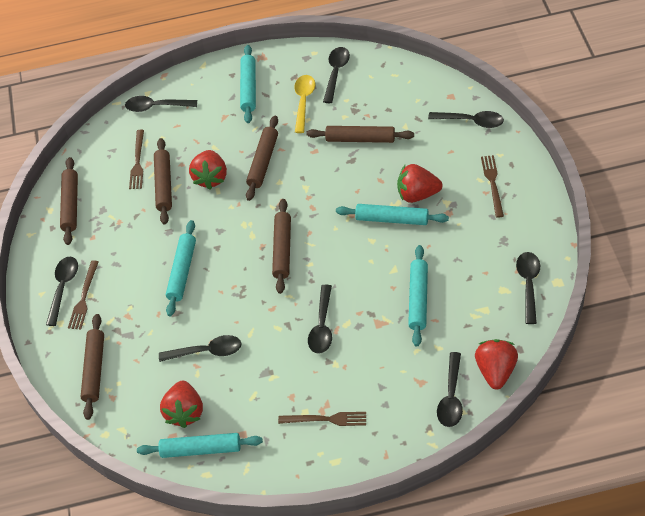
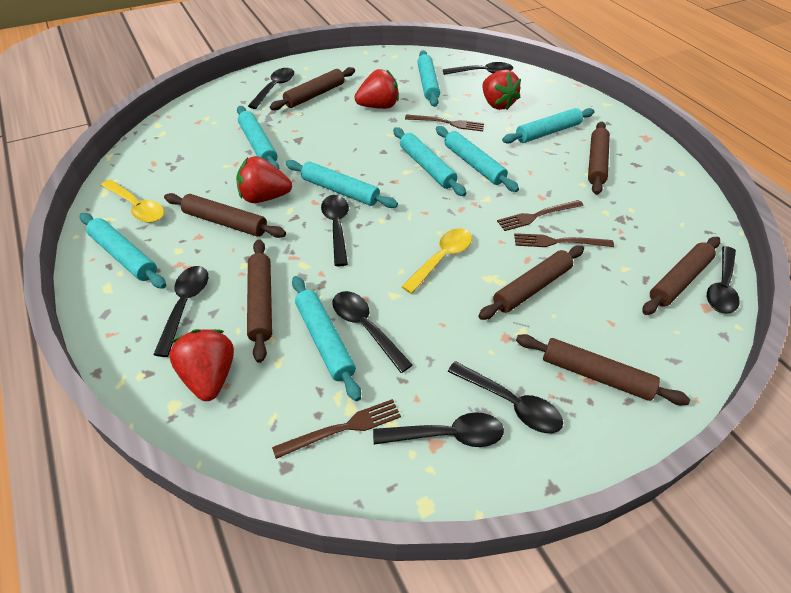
brown rolling pin: 6 -> 7
turquoise rolling pin: 5 -> 8
yellow spoon: 1 -> 2

